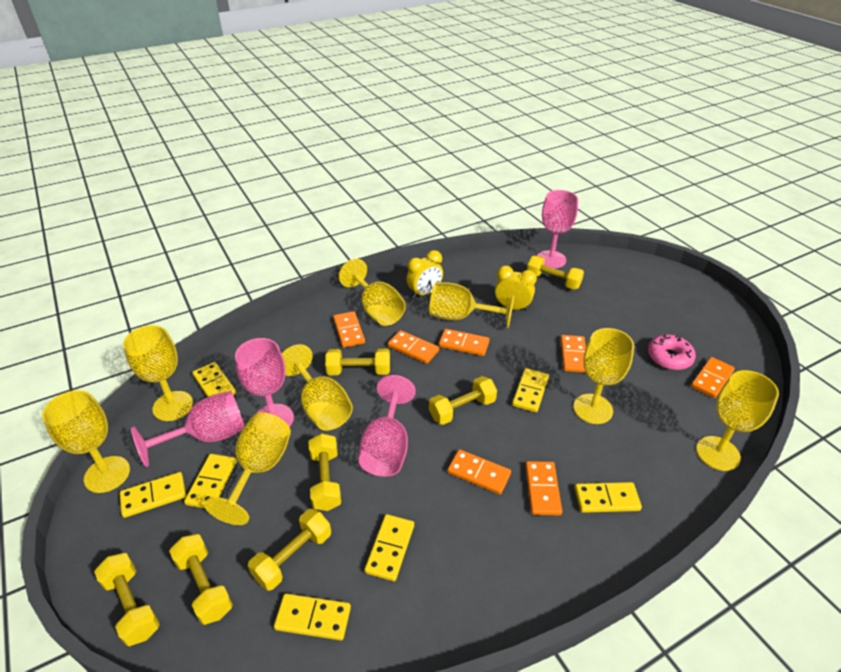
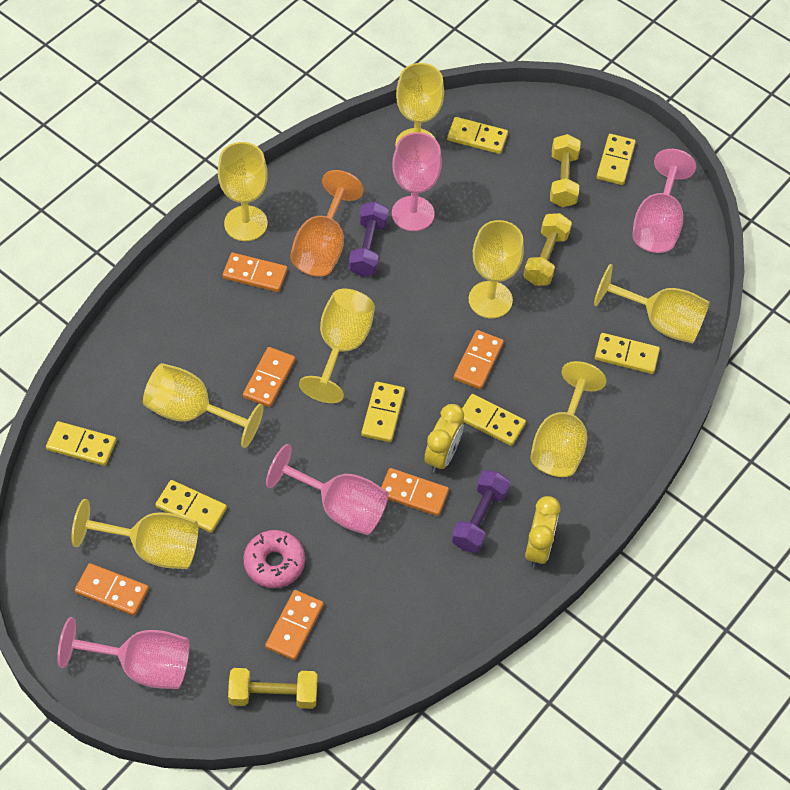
orange domino: 7 -> 6
orange goblet: 0 -> 1
purple dumbbell: 0 -> 2
yellow dumbbell: 7 -> 3

